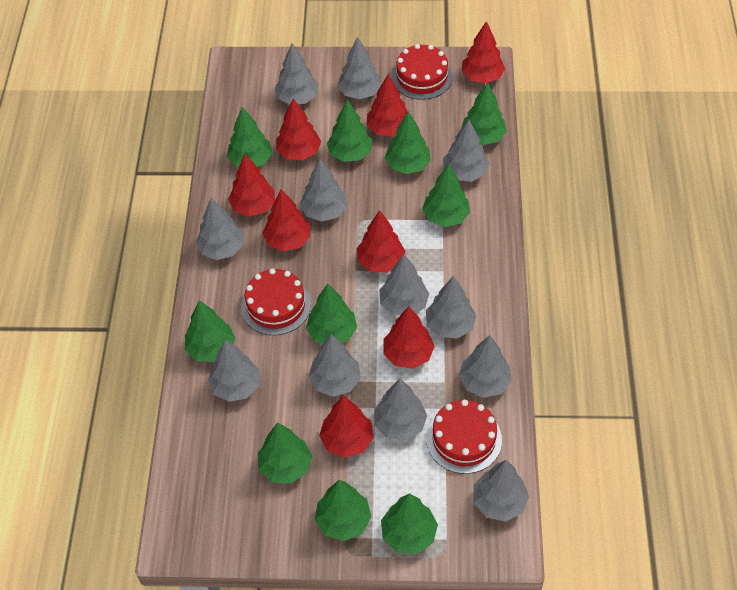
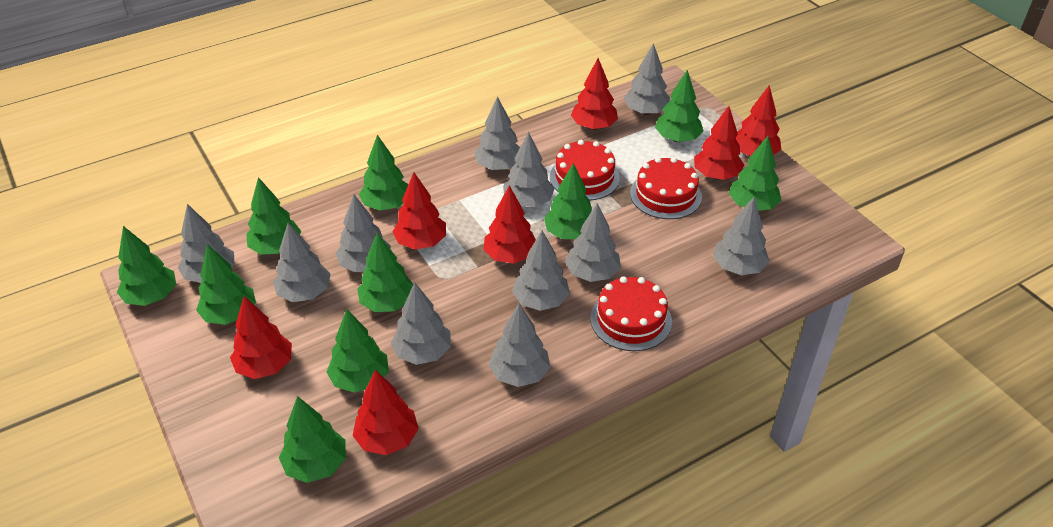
grey tree: 12 -> 11
red tree: 8 -> 7

